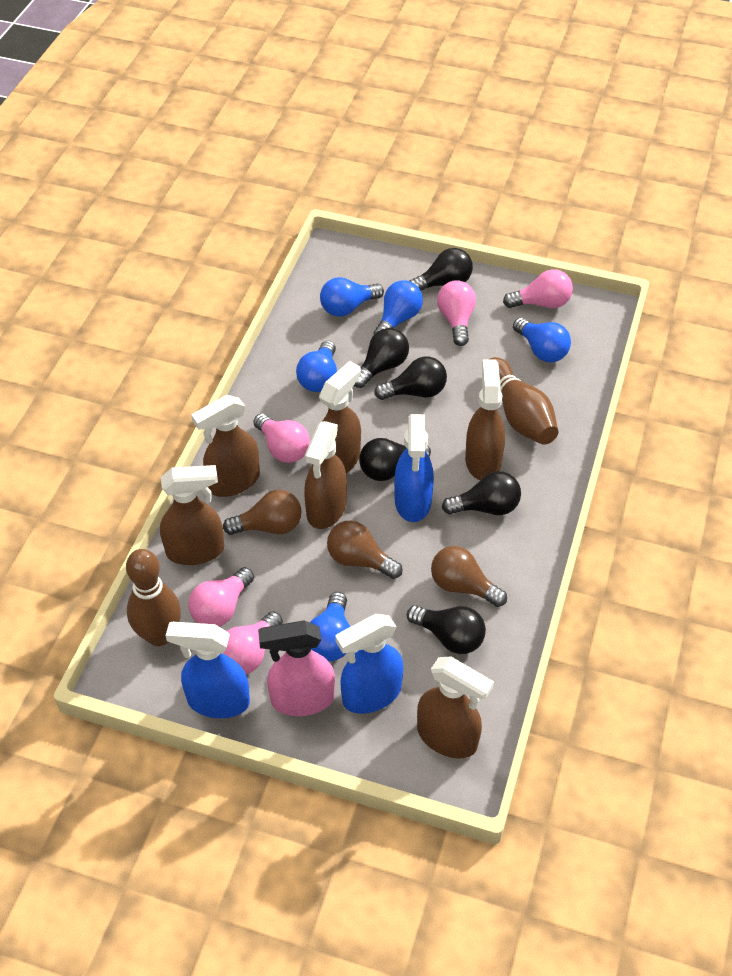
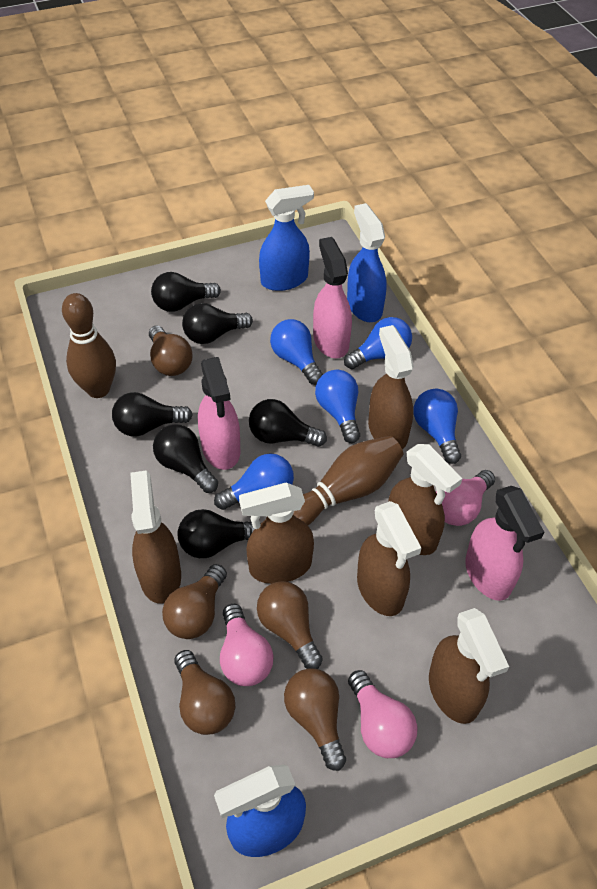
brown light bulb: 3 -> 5
pink light bulb: 5 -> 3
pink spray bottle: 1 -> 3

